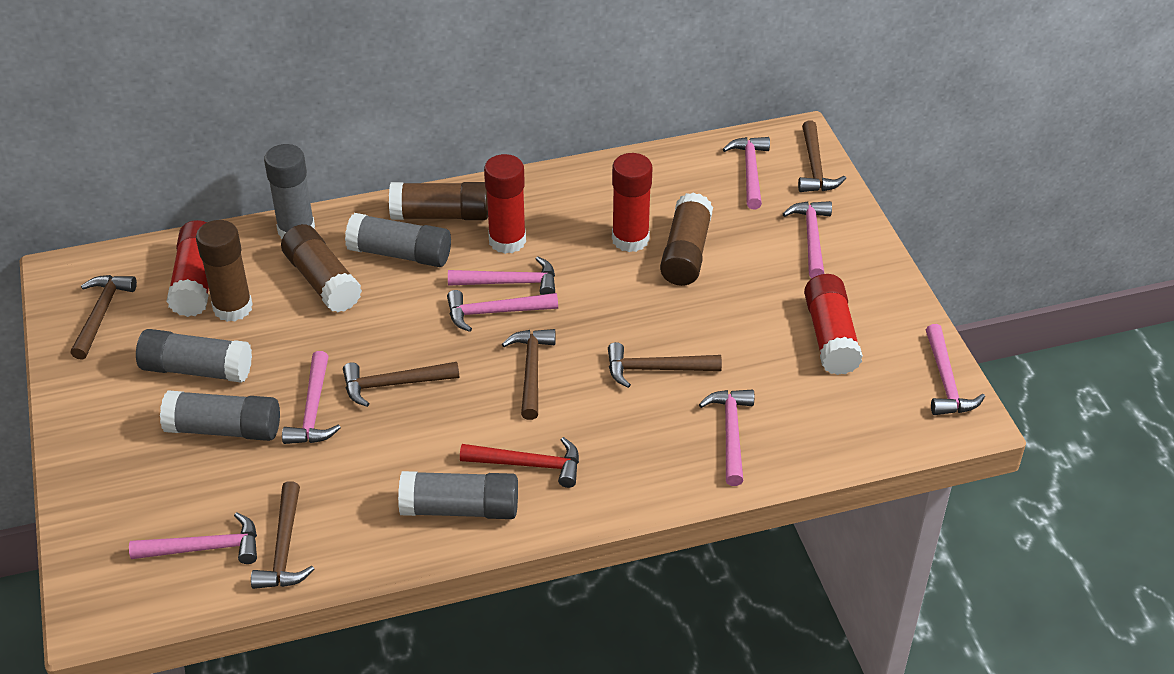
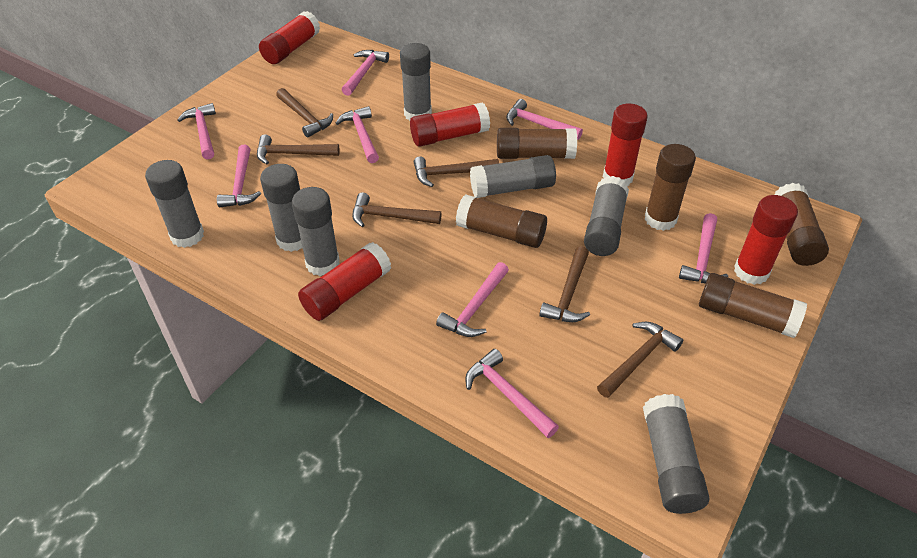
brown glue stick: 4 -> 5
grey glue stick: 5 -> 7
red glue stick: 4 -> 5
red hammer: 1 -> 0

